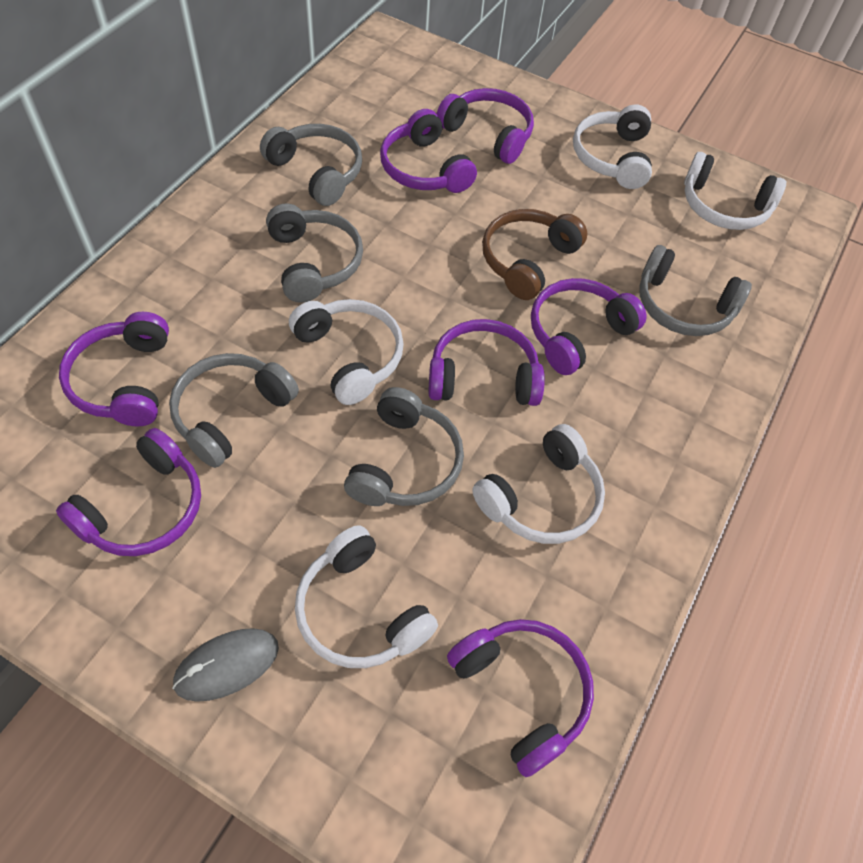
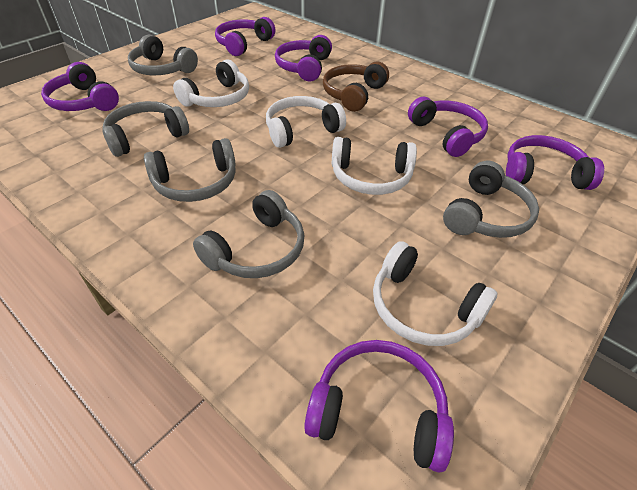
grey mouse: 1 -> 0
purple headphones: 7 -> 6
white headphones: 5 -> 4

